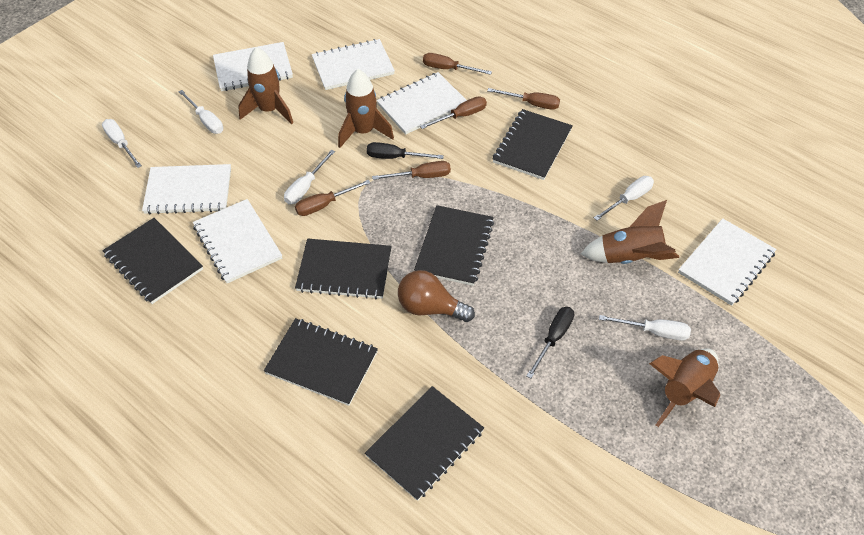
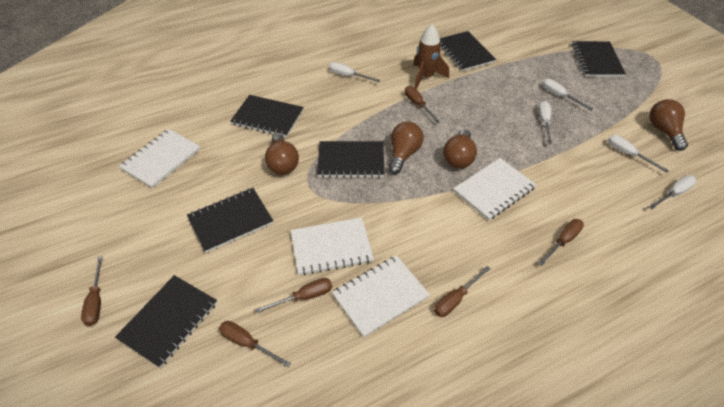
black screwdriver: 2 -> 0
brown light bulb: 1 -> 4
brown rocket: 4 -> 1
brown screwdriver: 5 -> 6
white notebook: 6 -> 4

